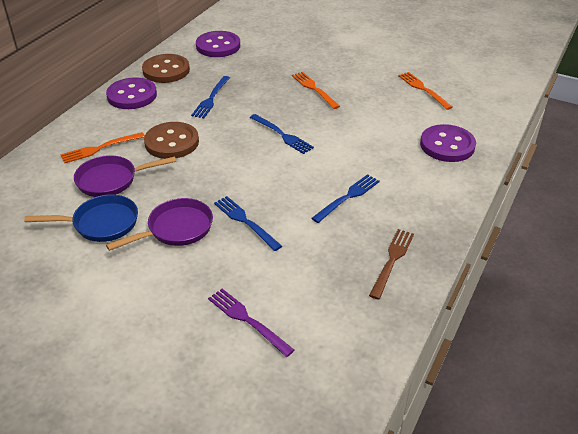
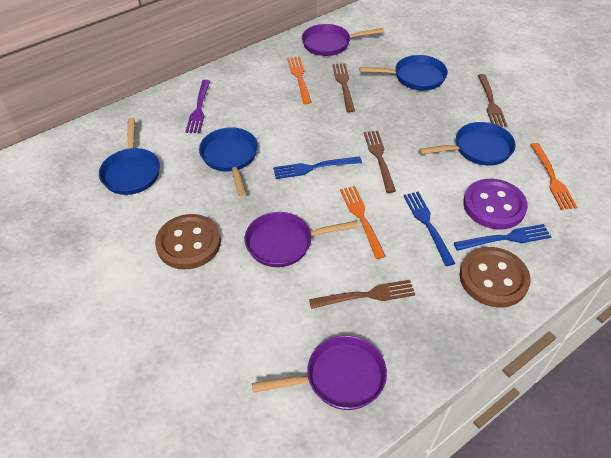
blue fork: 4 -> 3
blue pan: 1 -> 4
brown fork: 1 -> 4
purple button: 3 -> 1
purple pan: 2 -> 3

